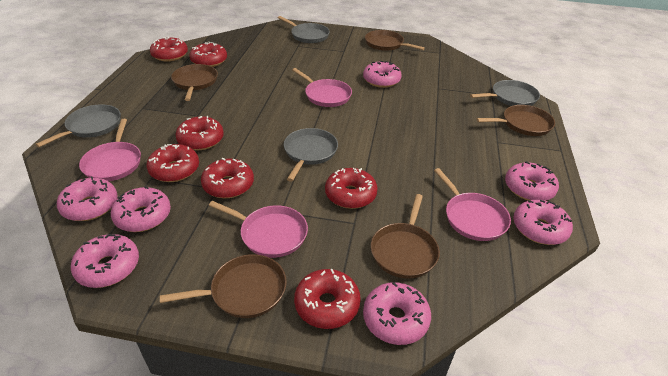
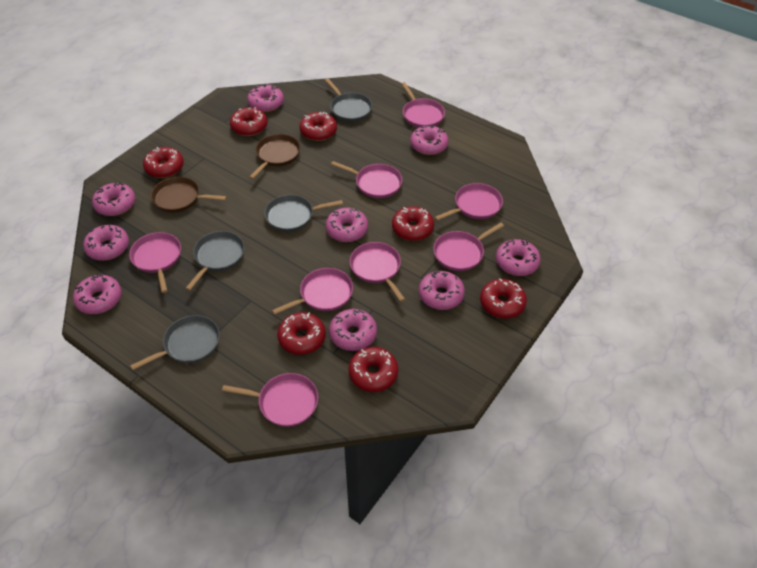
brown pan: 5 -> 2
pink donut: 7 -> 9
pink pan: 4 -> 8

